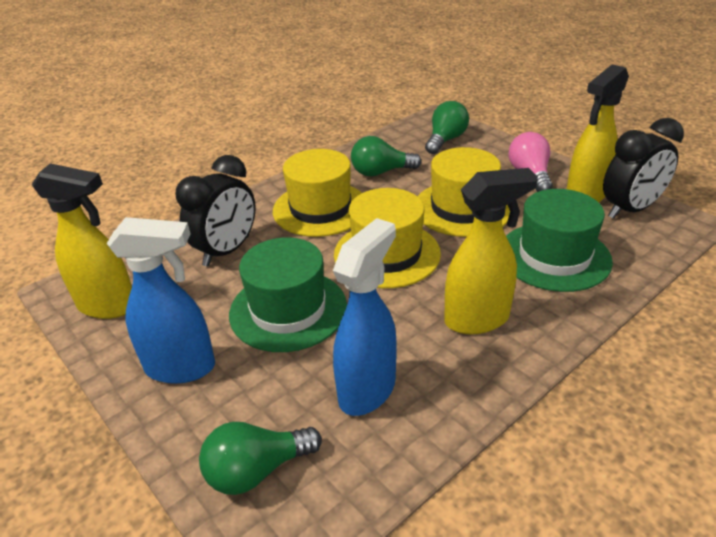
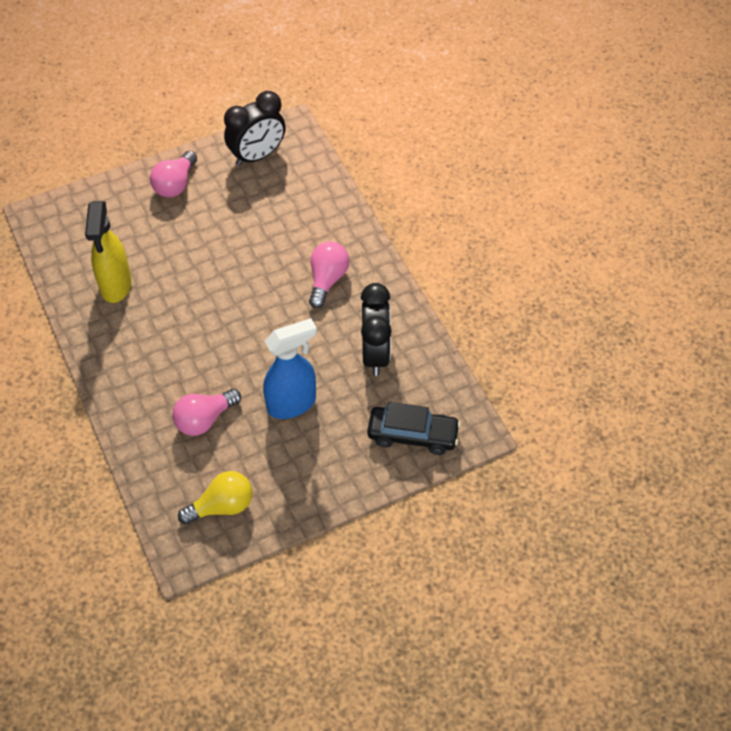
black car: 0 -> 1
blue spray bottle: 2 -> 1
green hat: 2 -> 0
green light bulb: 3 -> 0
pink light bulb: 1 -> 3
yellow hat: 3 -> 0
yellow light bulb: 0 -> 1
yellow spray bottle: 3 -> 1

